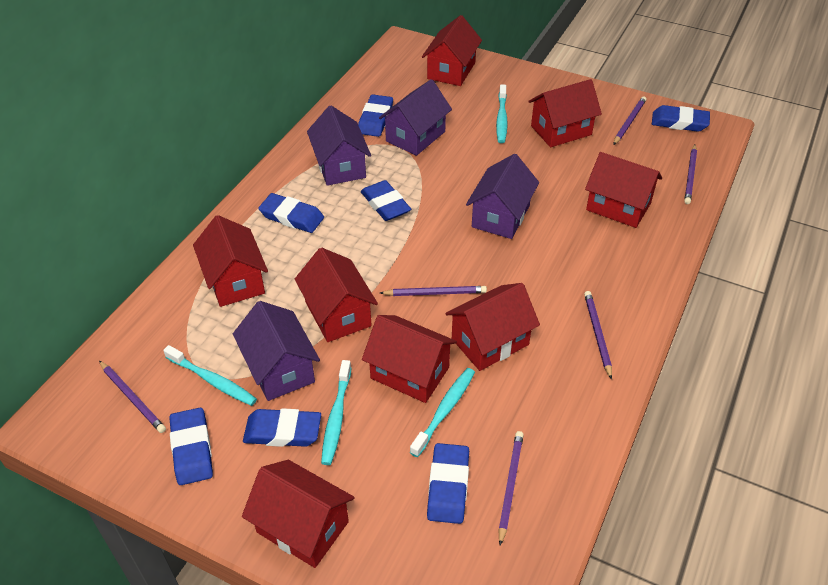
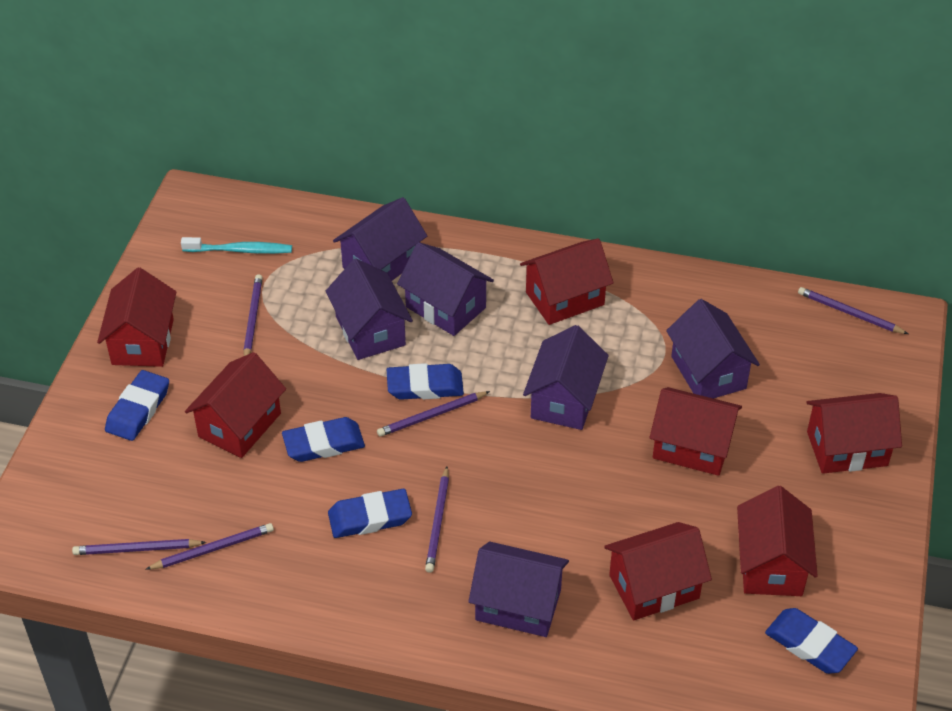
blue eraser: 7 -> 5
purple house: 4 -> 6
red house: 8 -> 7
turquoise toothbrush: 4 -> 1

